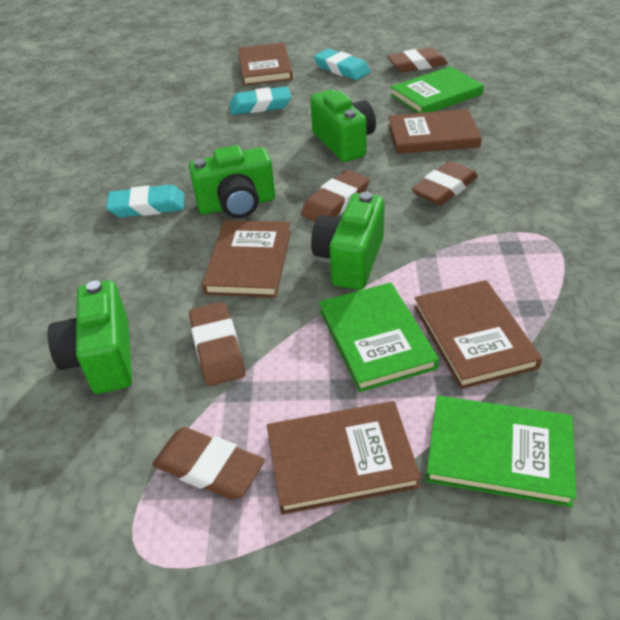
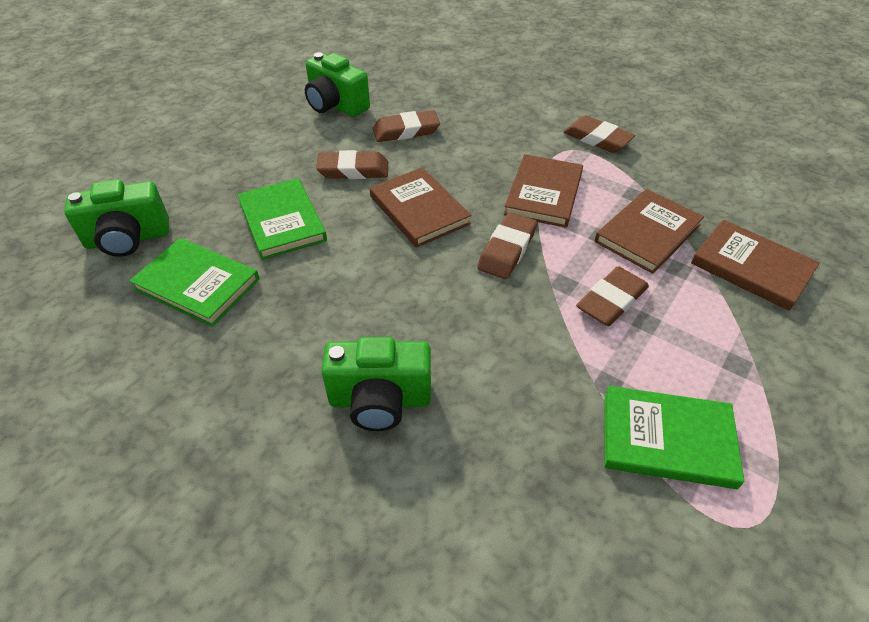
brown book: 5 -> 4
green camera: 4 -> 3
turquoise eraser: 3 -> 0

